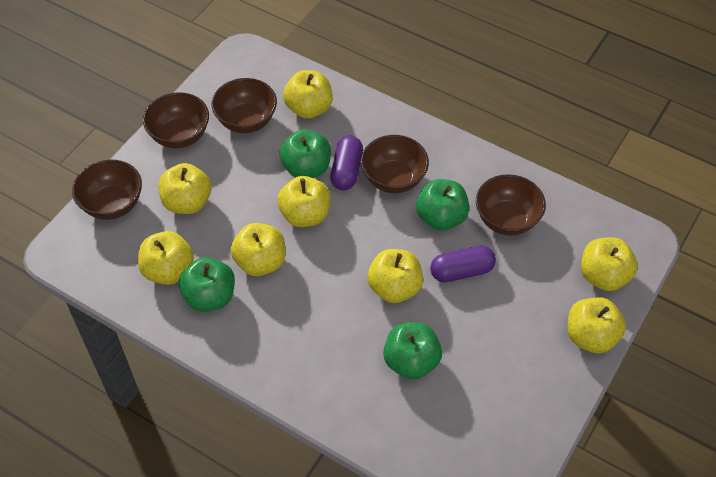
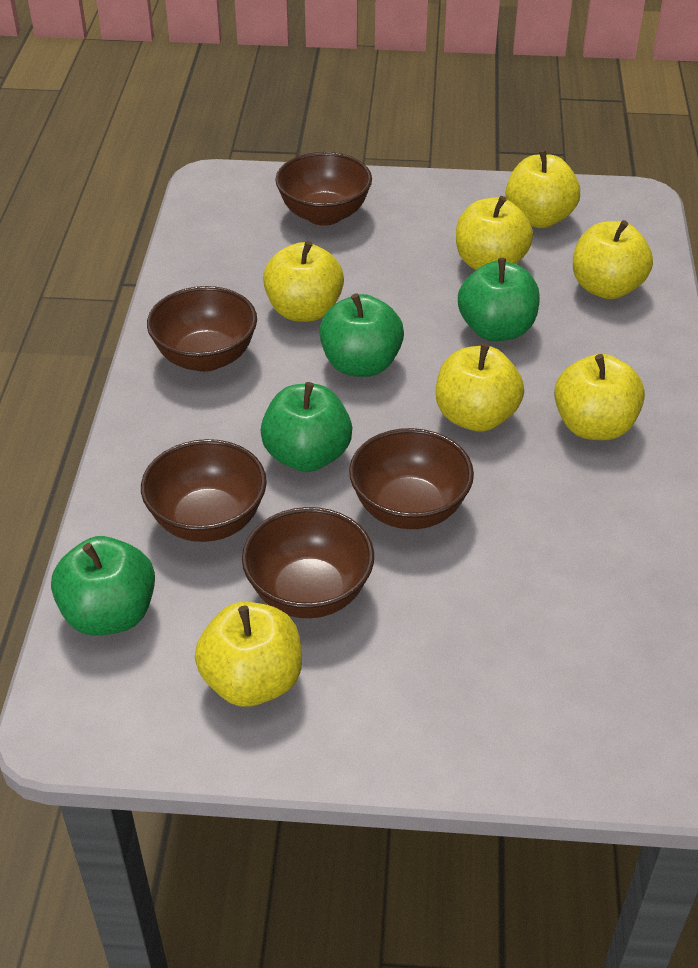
purple capsule: 2 -> 0
yellow apple: 8 -> 7

